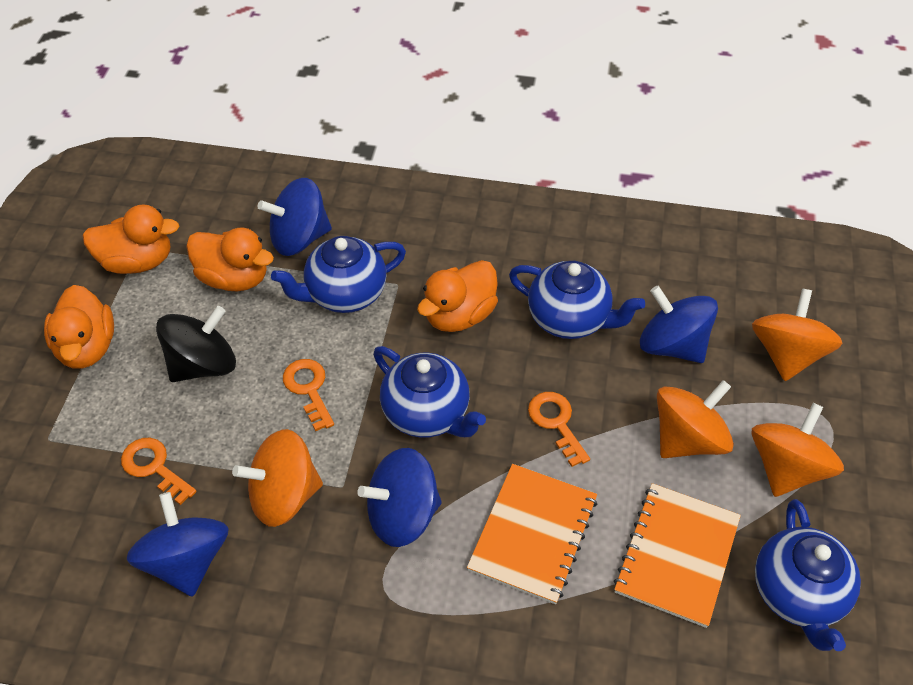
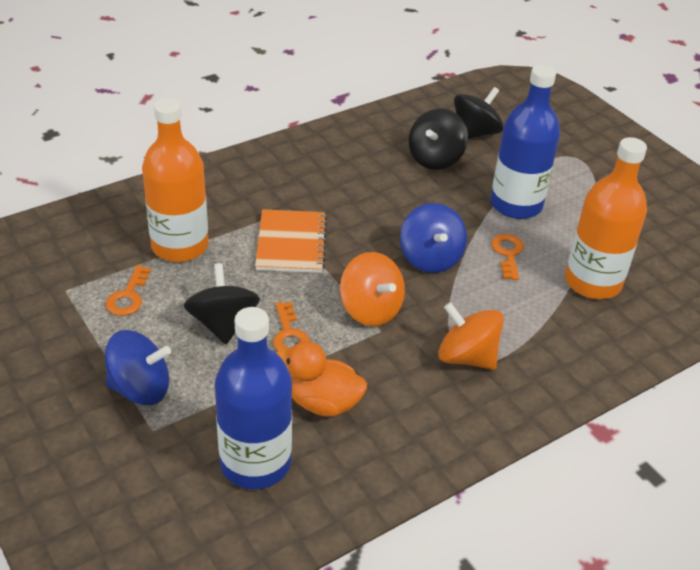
black spinning top: 1 -> 3
blue bottle: 0 -> 2
blue spinning top: 4 -> 2
blue teapot: 4 -> 0
orange bottle: 0 -> 2
orange duck: 4 -> 1
orange notebook: 2 -> 1
orange spinning top: 4 -> 2

